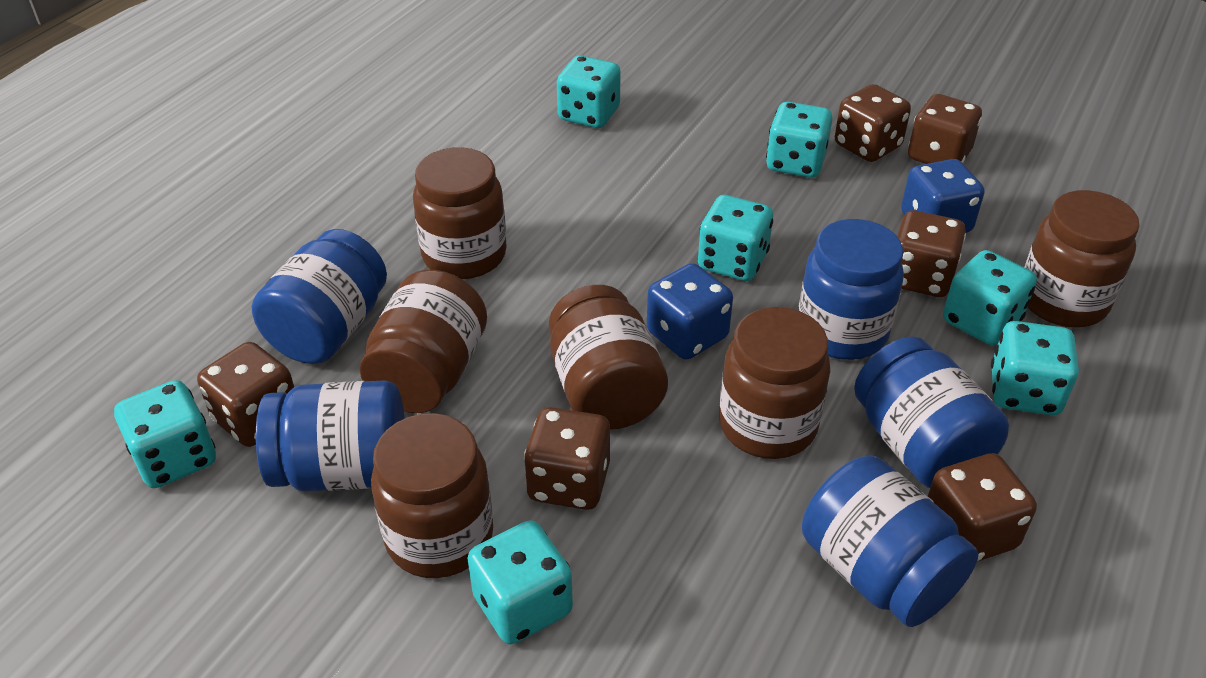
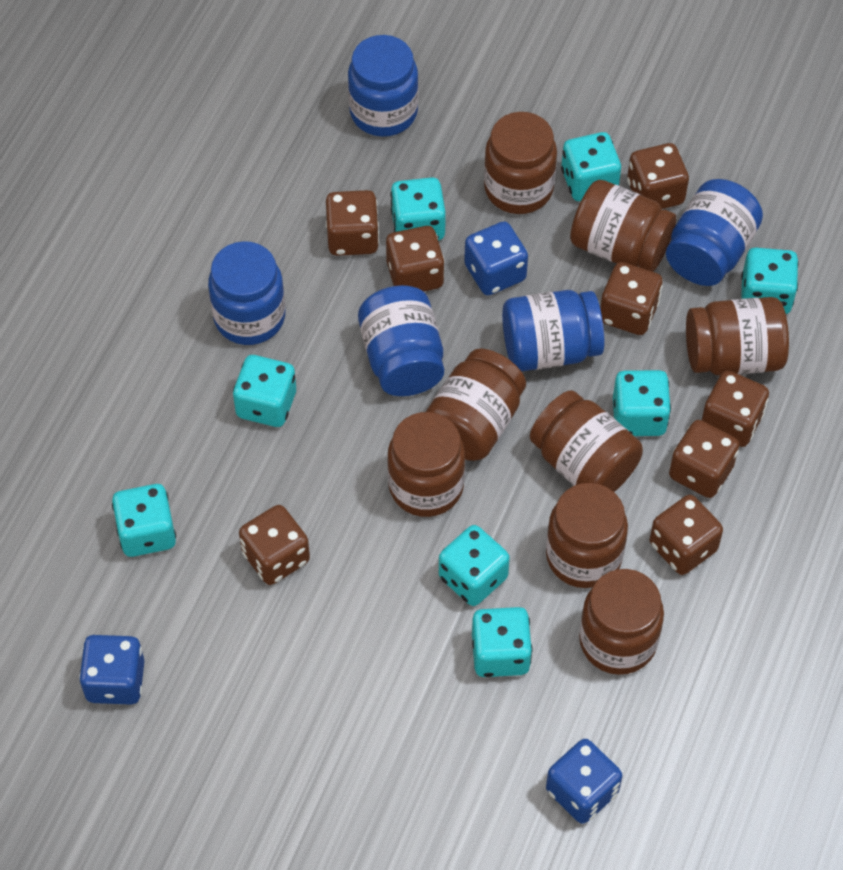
blue dice: 2 -> 3
brown dice: 6 -> 8
brown jar: 6 -> 8
turquoise dice: 7 -> 8

